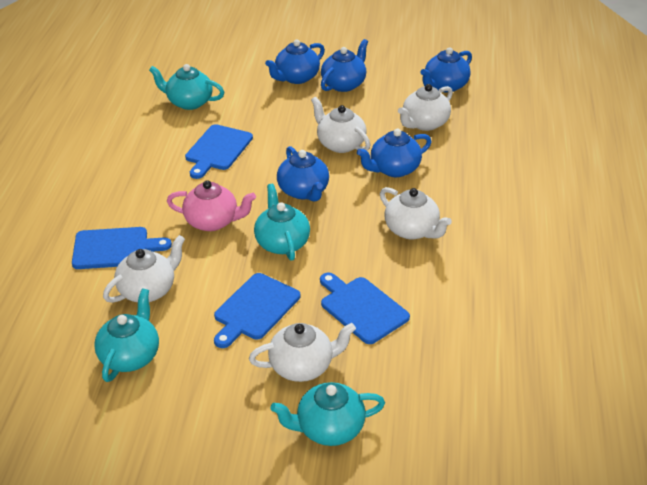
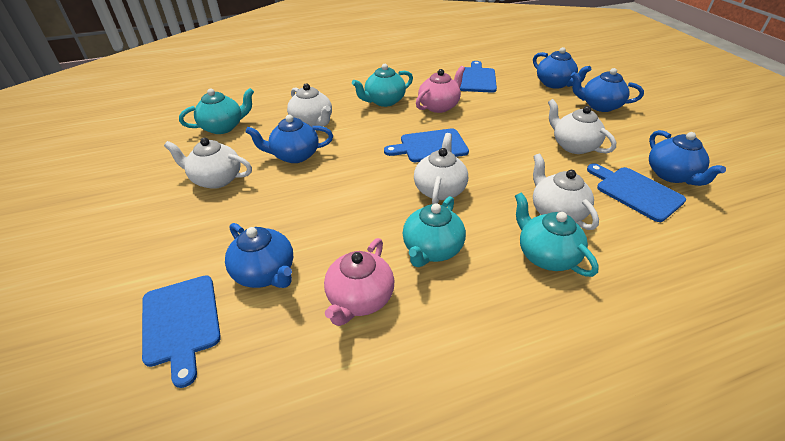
pink teapot: 1 -> 2

